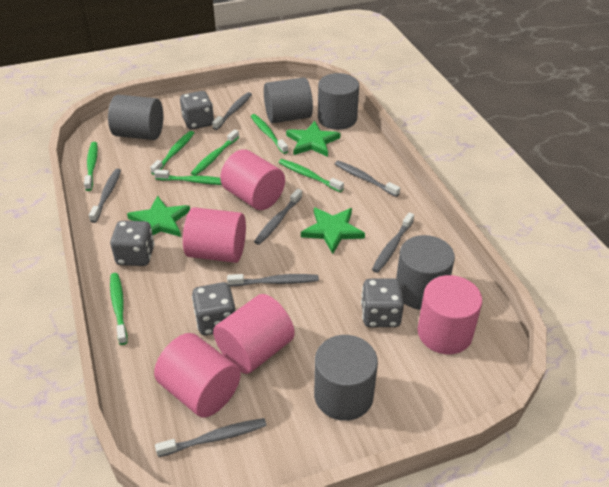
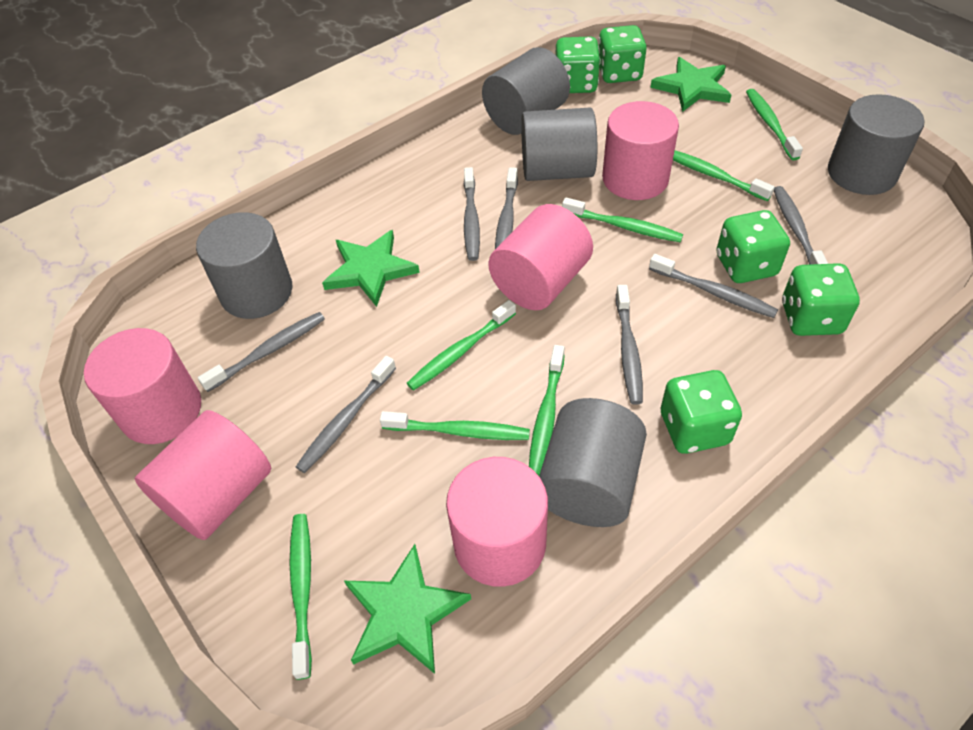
green dice: 0 -> 5
grey dice: 4 -> 0

